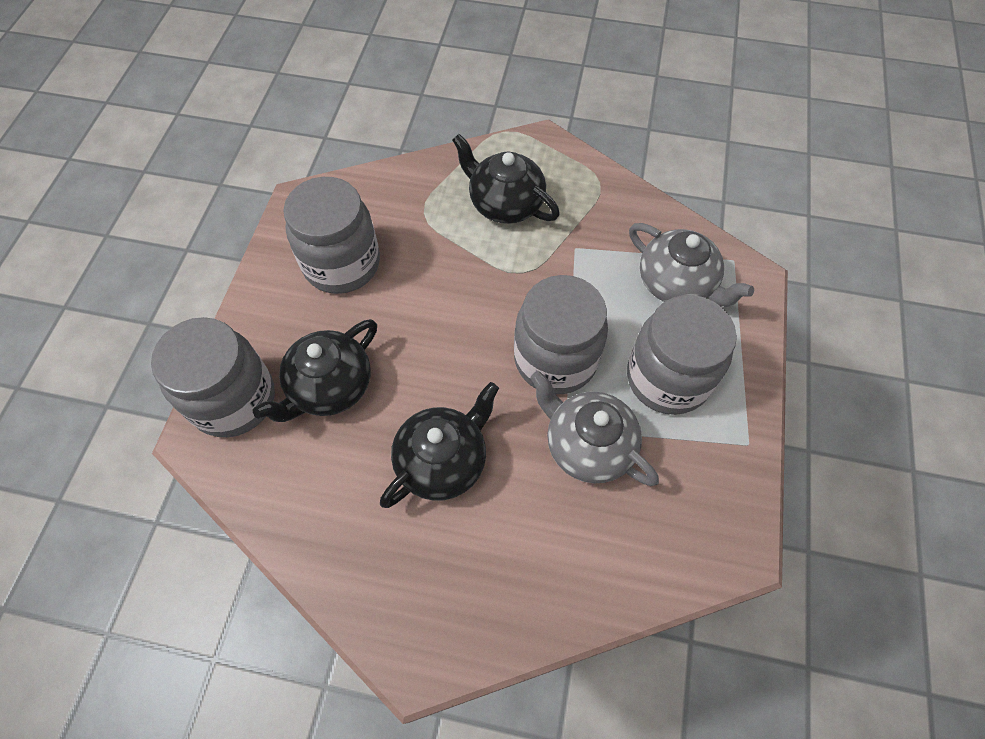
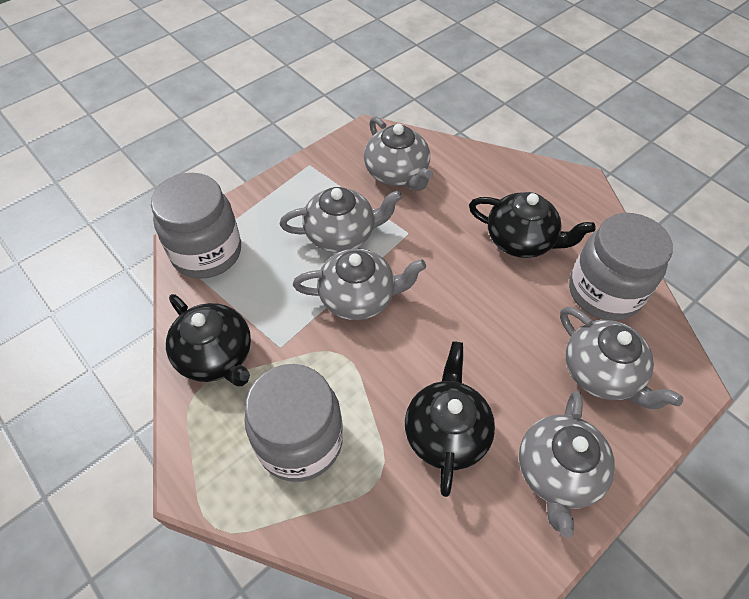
grey jar: 4 -> 3
grey teapot: 2 -> 5

